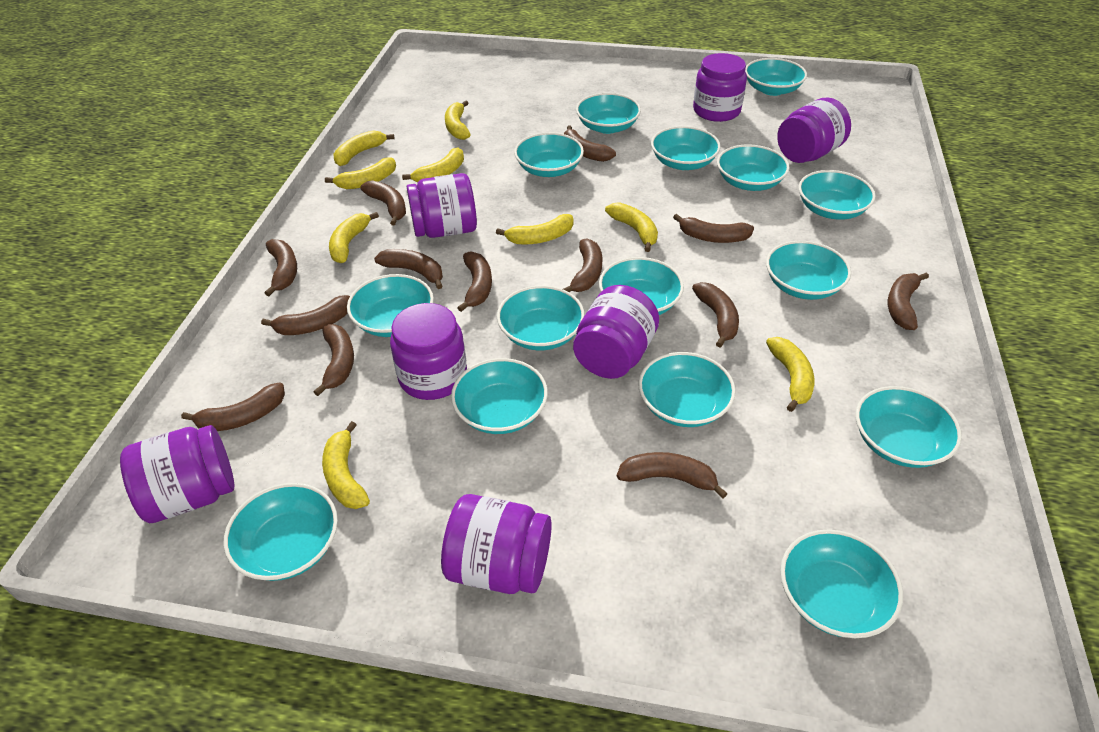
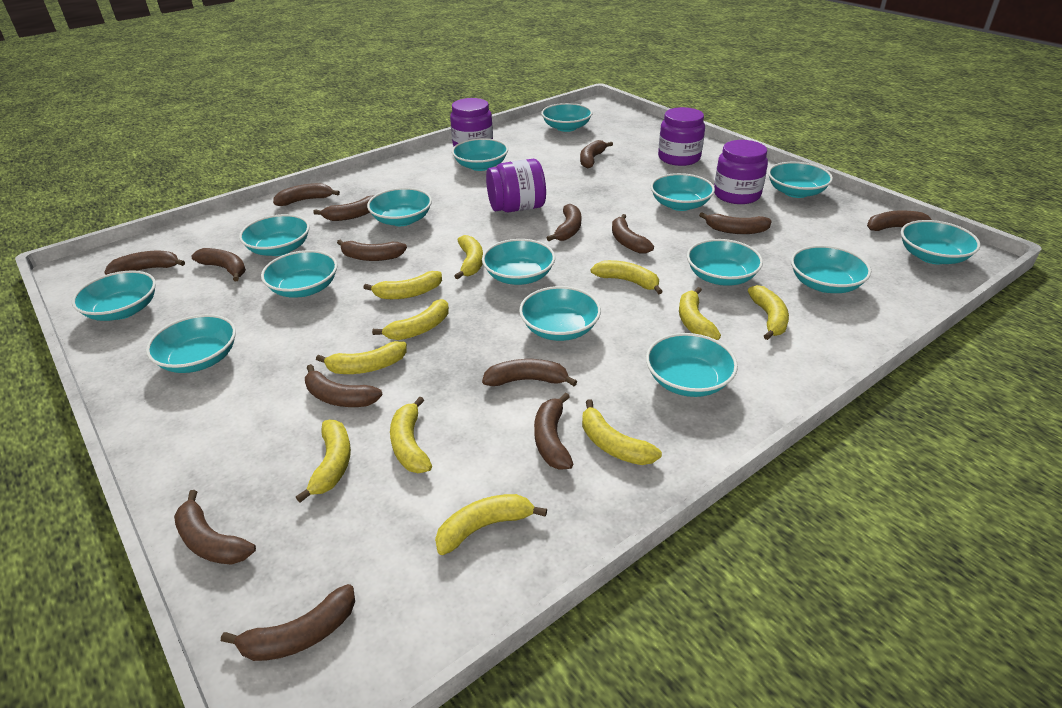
brown banana: 13 -> 15
purple jar: 7 -> 4
yellow banana: 9 -> 11

